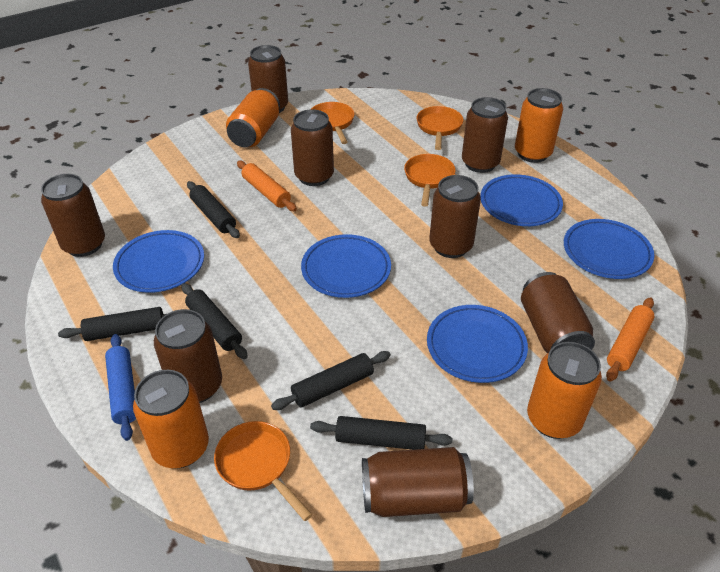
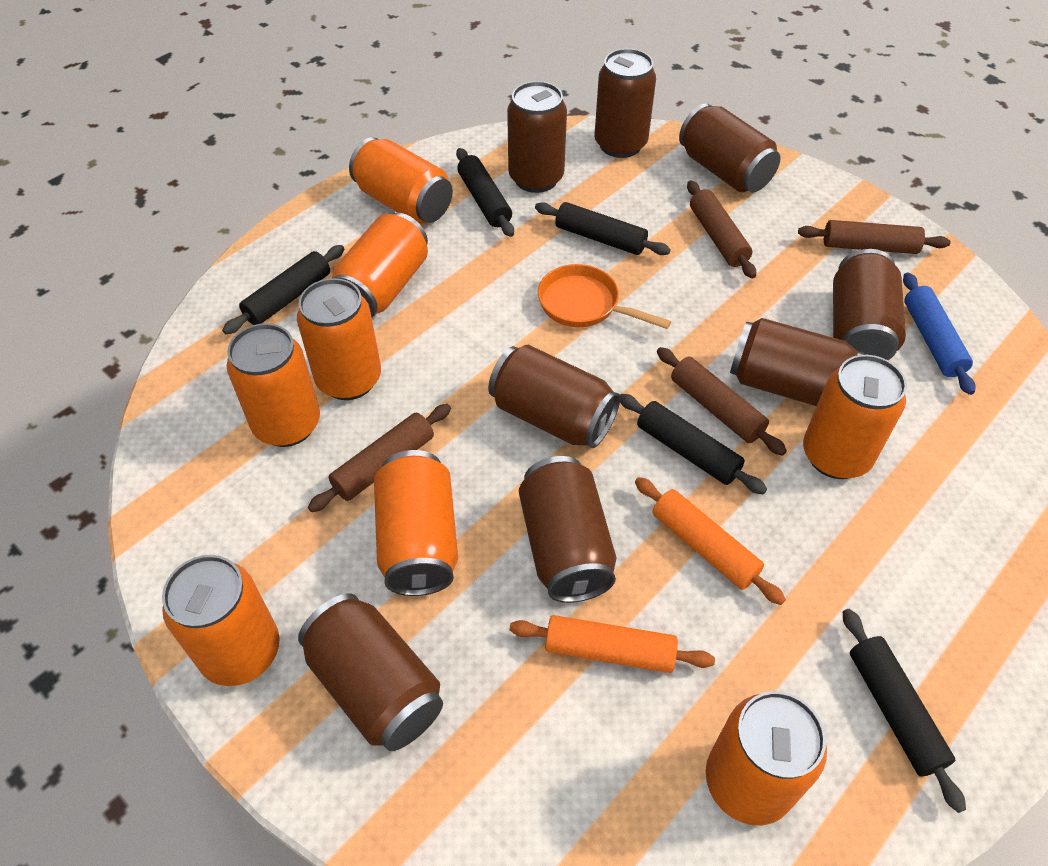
blue plate: 5 -> 0
brown rolling pin: 0 -> 4
orange can: 4 -> 8
orange pan: 4 -> 1

